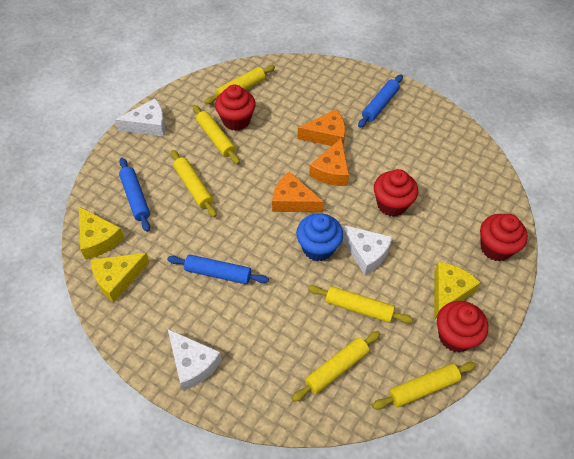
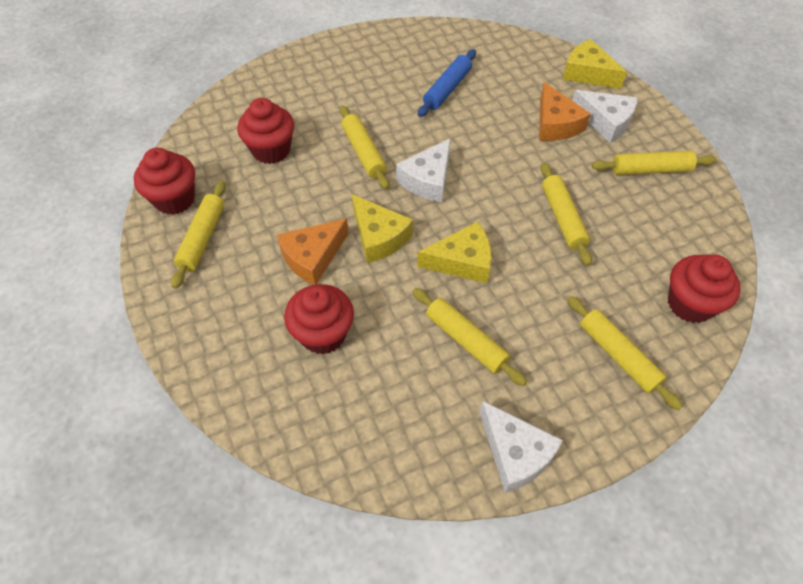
blue cupcake: 1 -> 0
blue rolling pin: 3 -> 1
orange cheese: 3 -> 2

